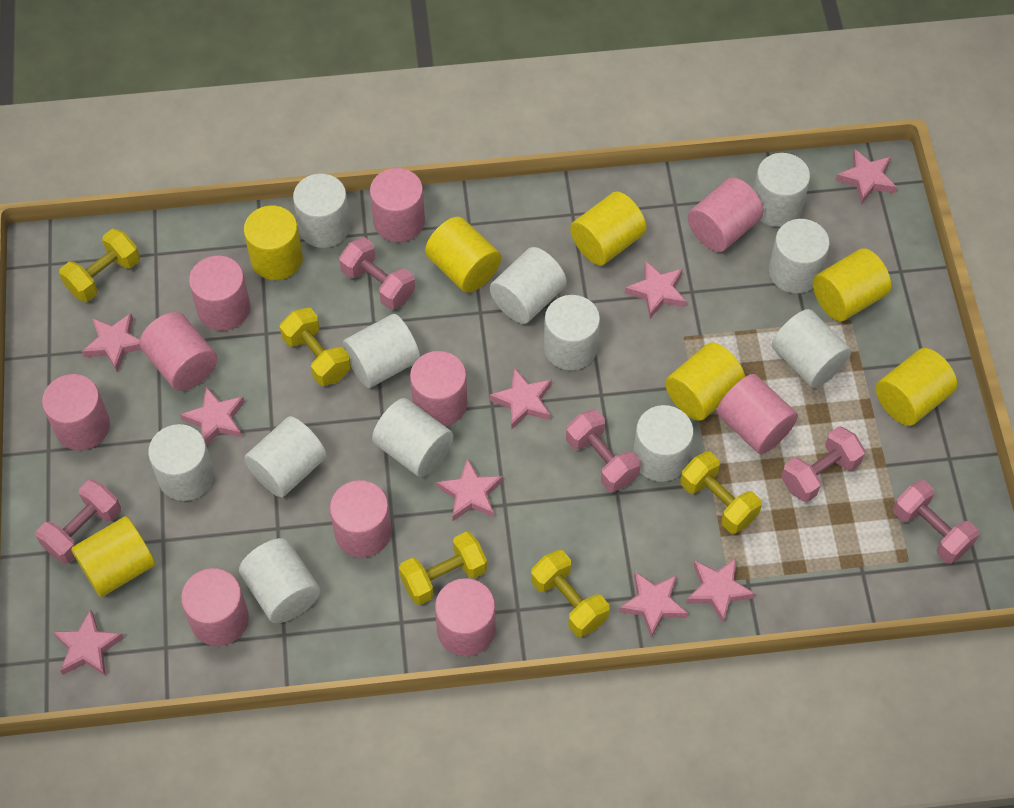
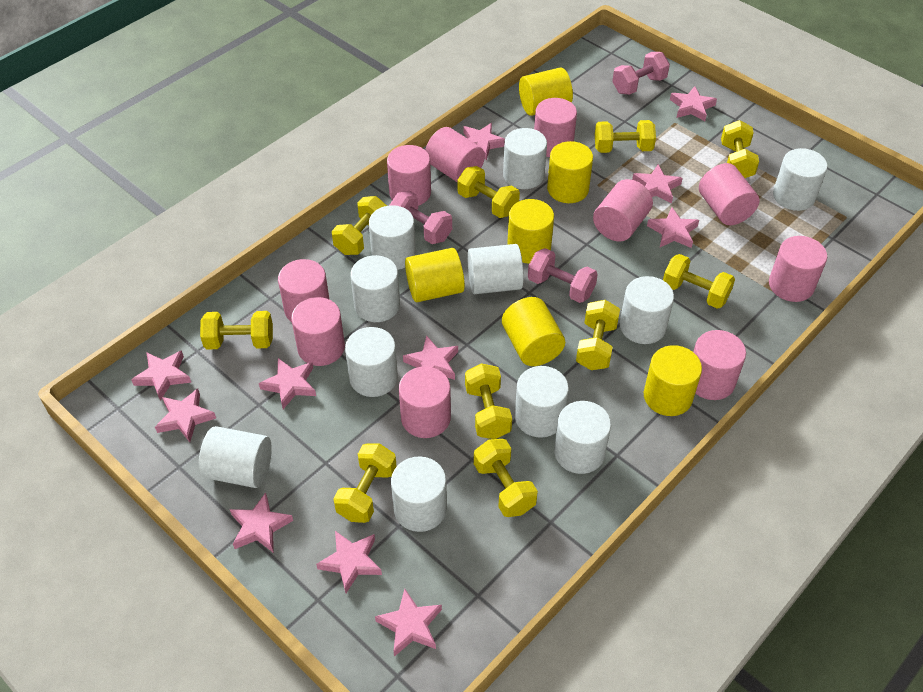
pink dumbbell: 5 -> 3
pink star: 9 -> 11
white cylinder: 12 -> 11
yellow cylinder: 7 -> 6
yellow dumbbell: 5 -> 10

